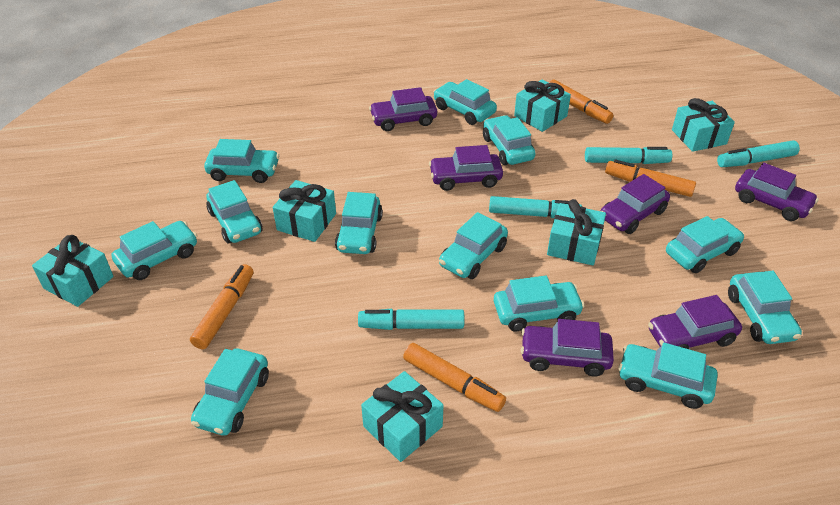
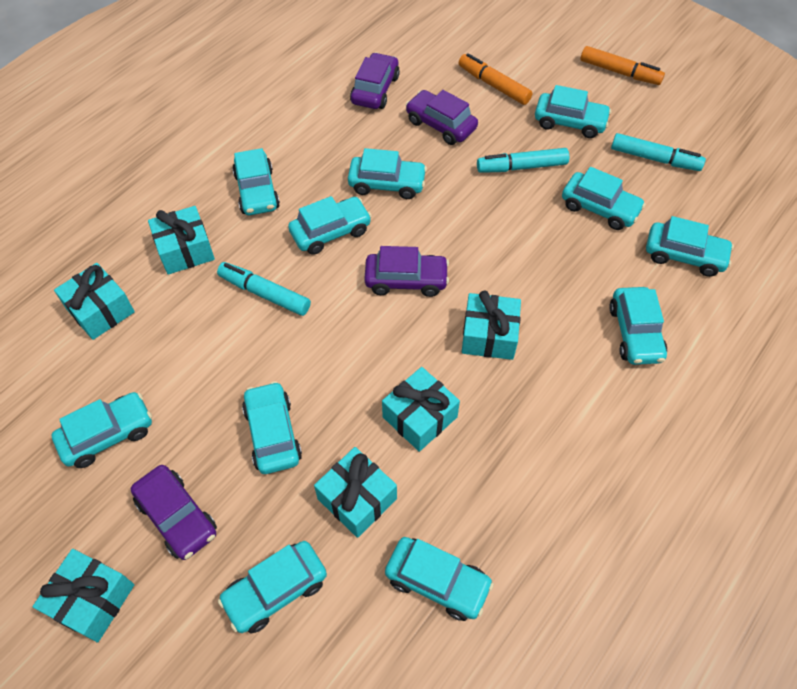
orange marker: 4 -> 2
purple car: 6 -> 4
turquoise car: 12 -> 11
turquoise marker: 4 -> 3

